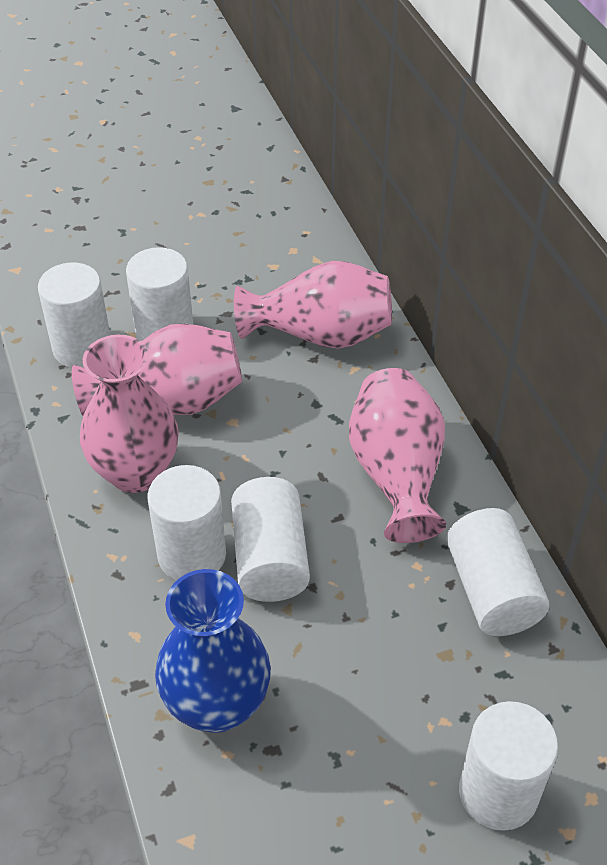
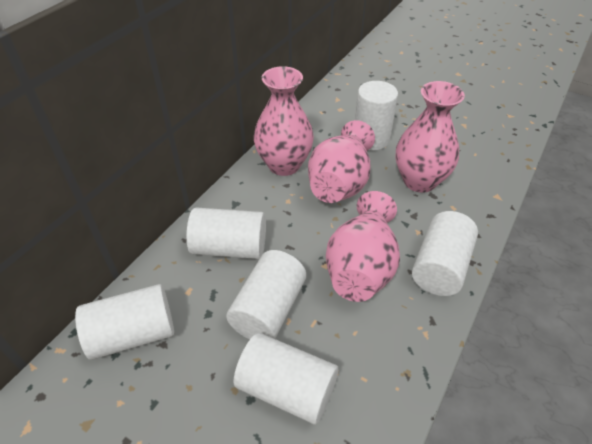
blue vase: 1 -> 0

